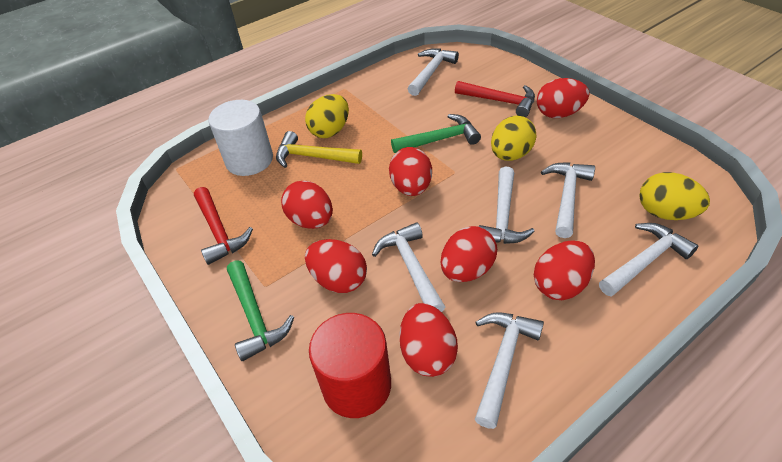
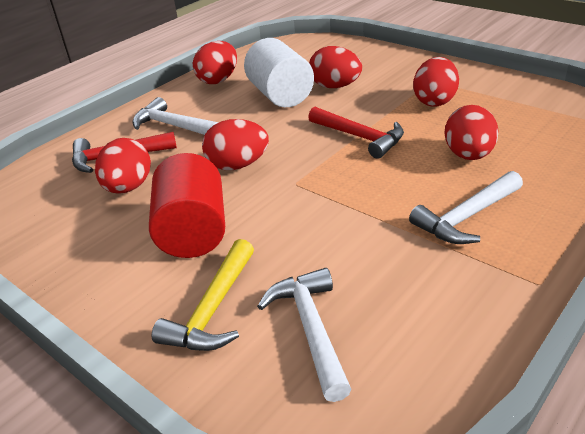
green hammer: 2 -> 0
red egg: 7 -> 6
white hammer: 6 -> 3
yellow egg: 3 -> 0

